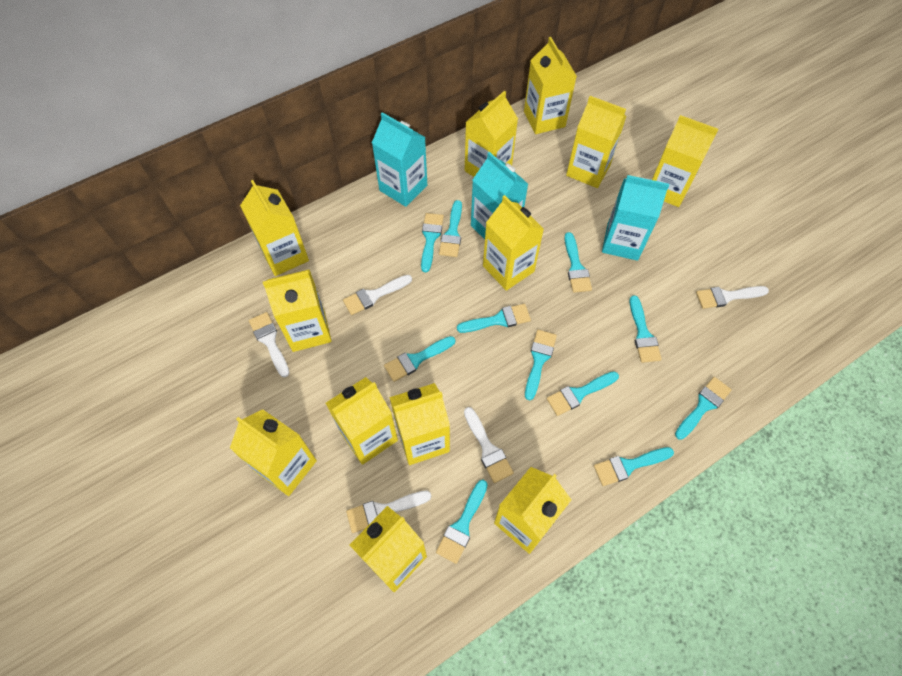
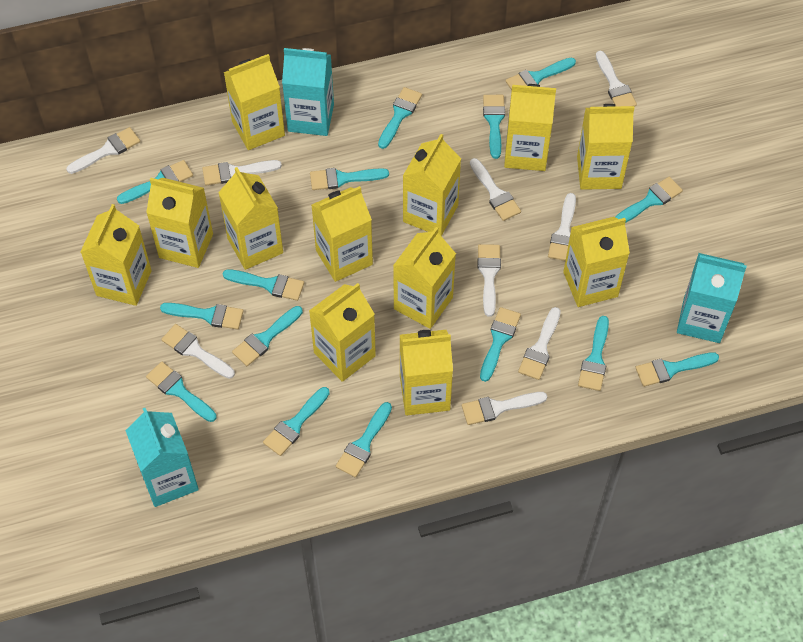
turquoise brush: 11 -> 15
white brush: 5 -> 9

